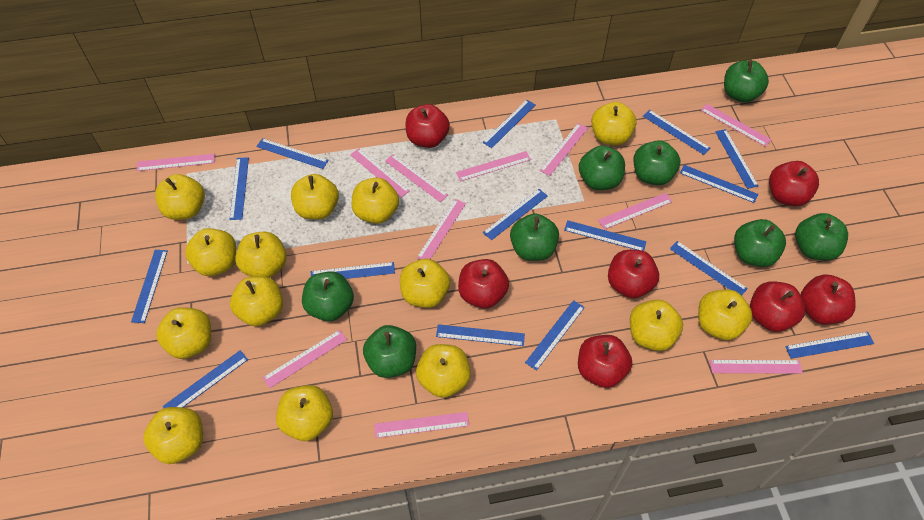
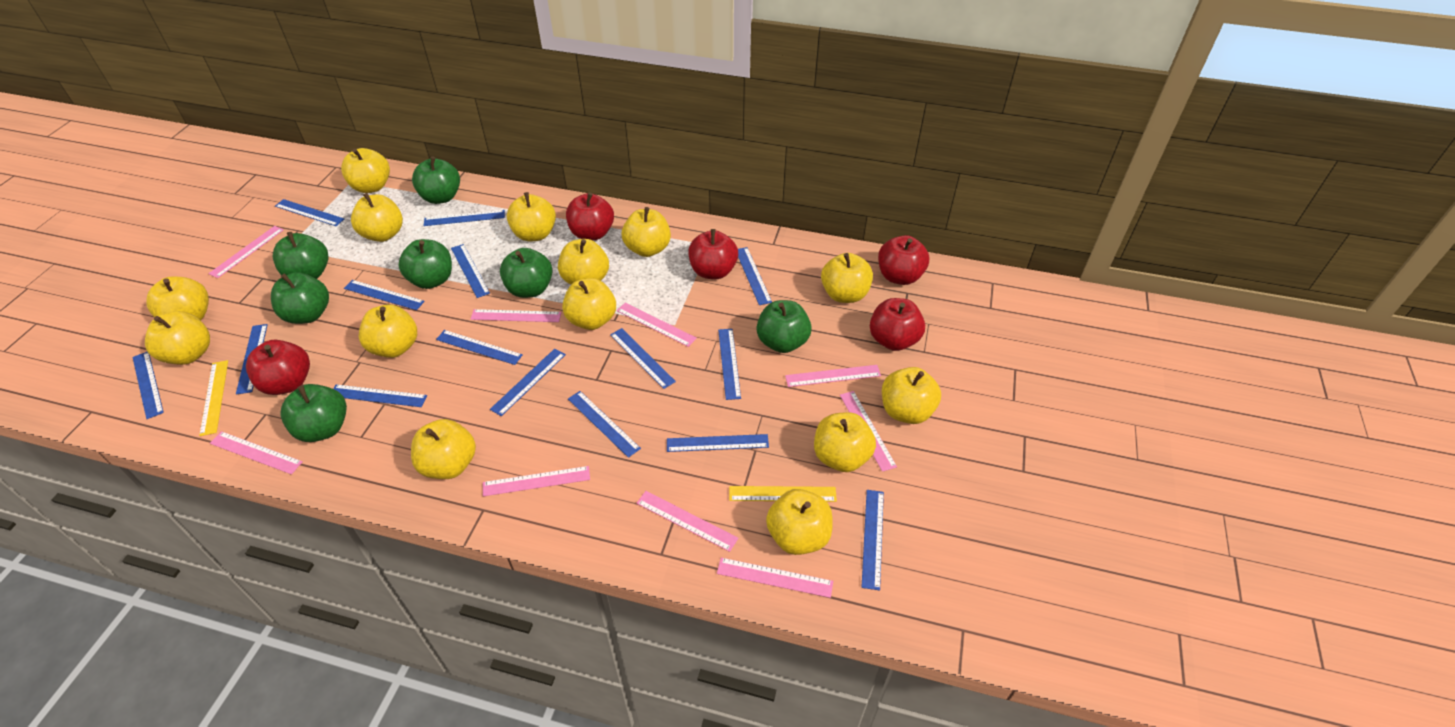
green apple: 8 -> 7
pink ruler: 11 -> 9
red apple: 7 -> 5
yellow ruler: 0 -> 2

